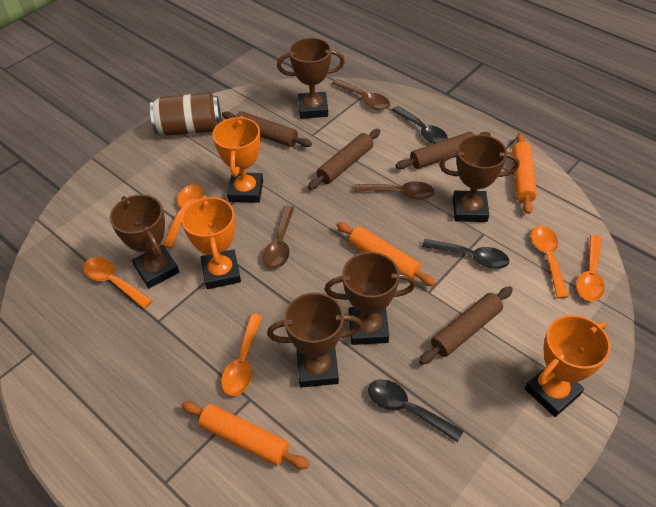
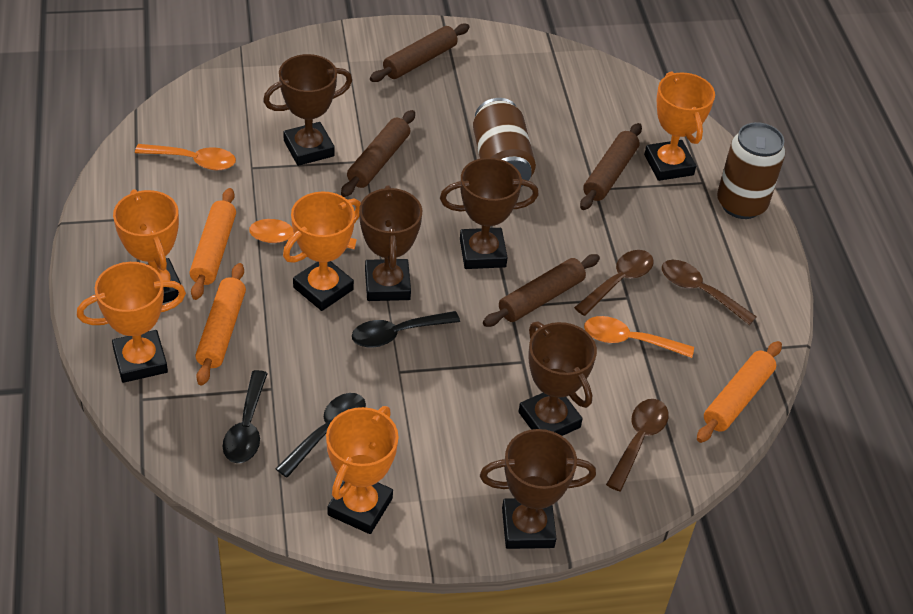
brown can: 1 -> 2
orange spoon: 5 -> 3
orange trophy: 3 -> 5

